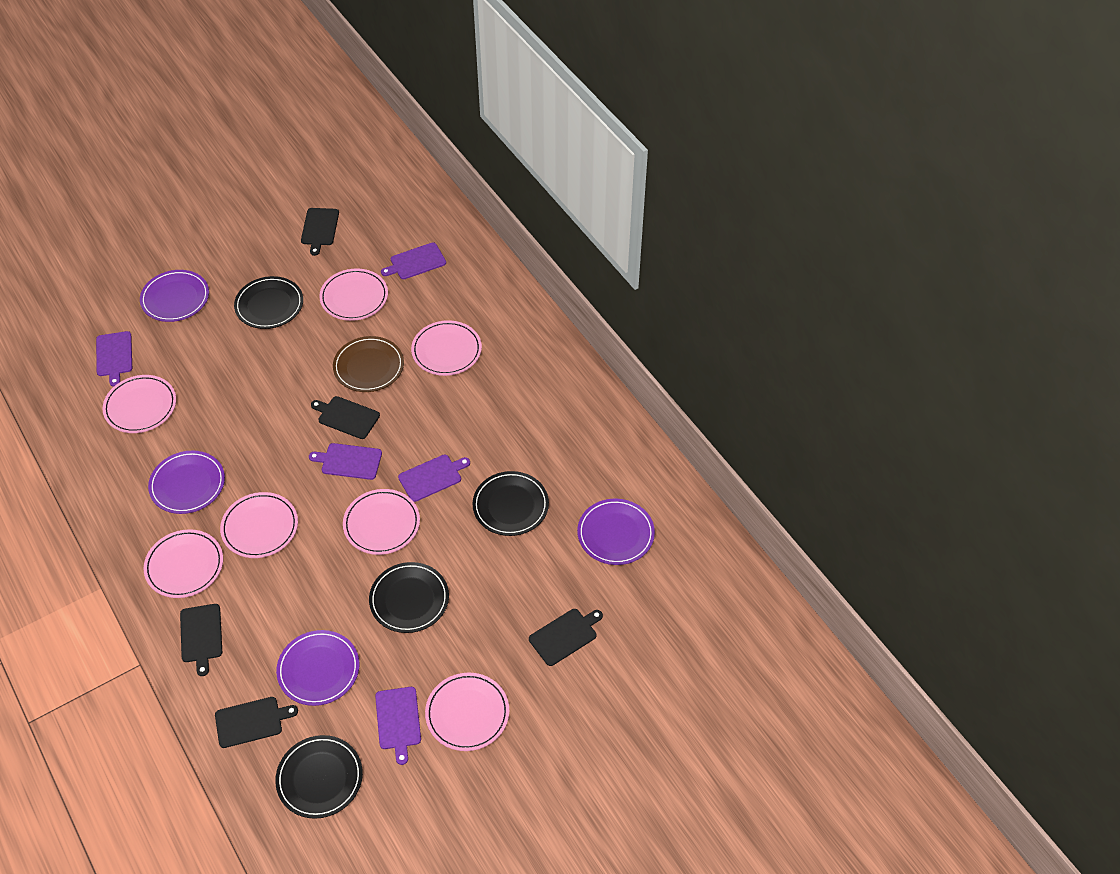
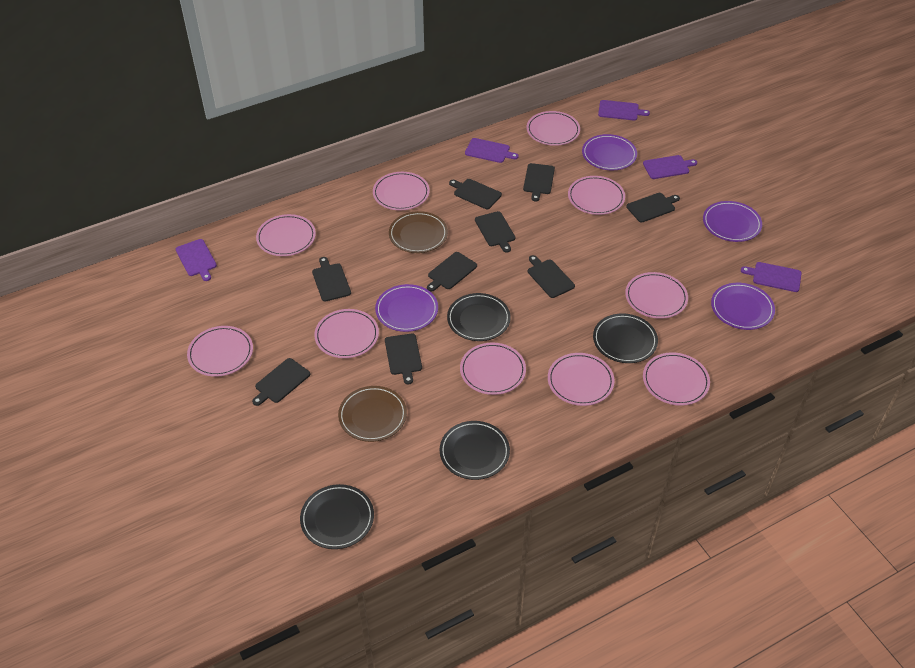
black cutting board: 5 -> 9
brown plate: 1 -> 2
pink plate: 7 -> 10

